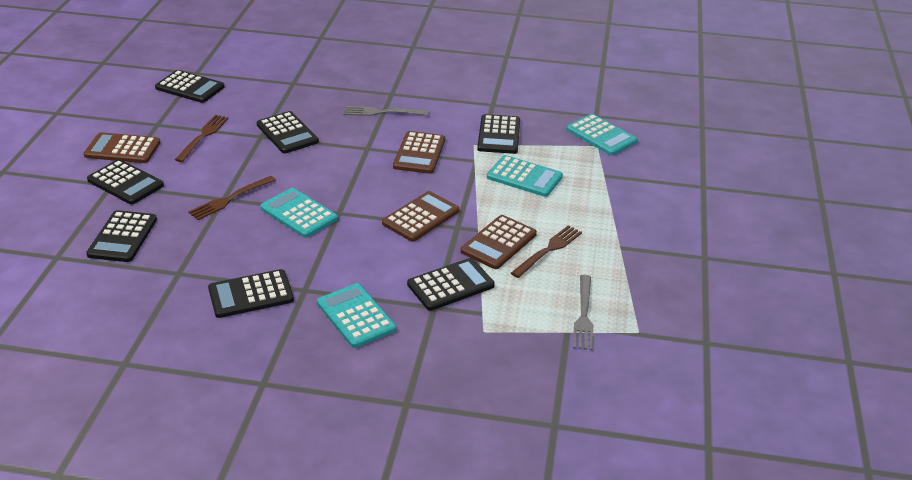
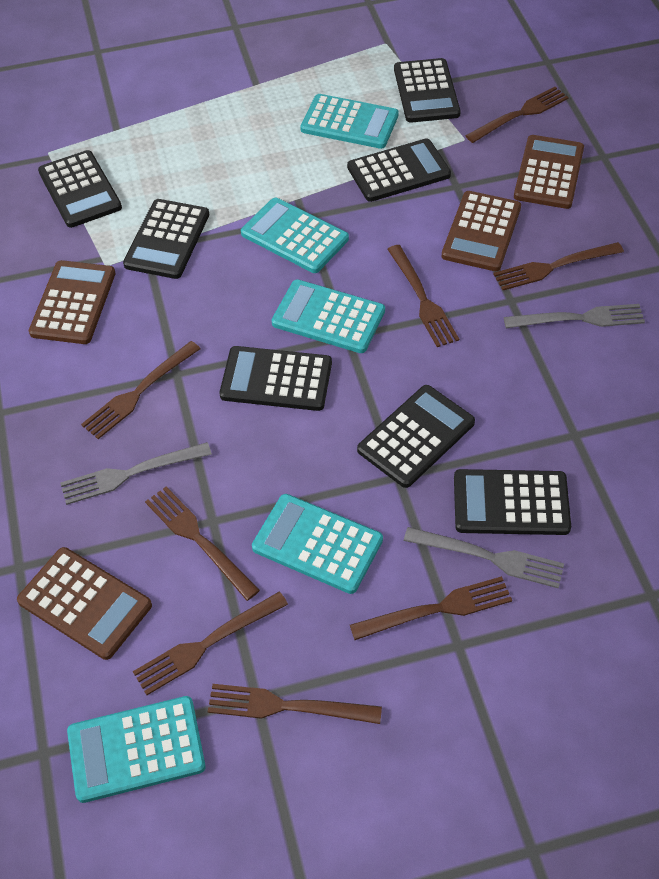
brown fork: 3 -> 8
grey fork: 2 -> 3
turquoise calculator: 4 -> 5

